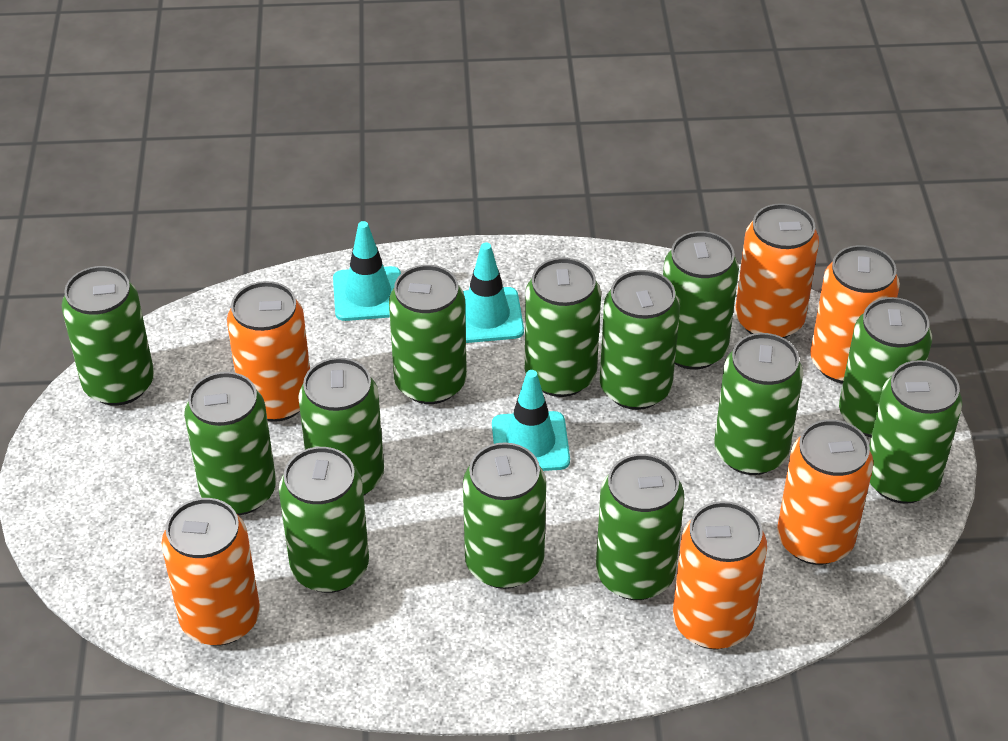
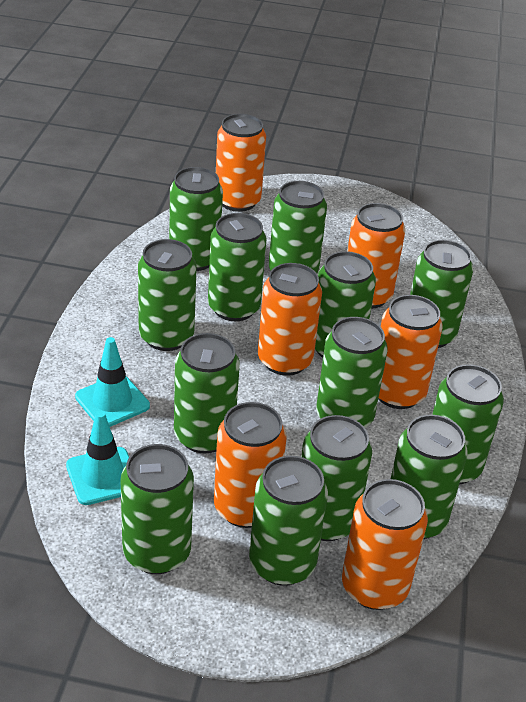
turquoise traffic cone: 3 -> 2

